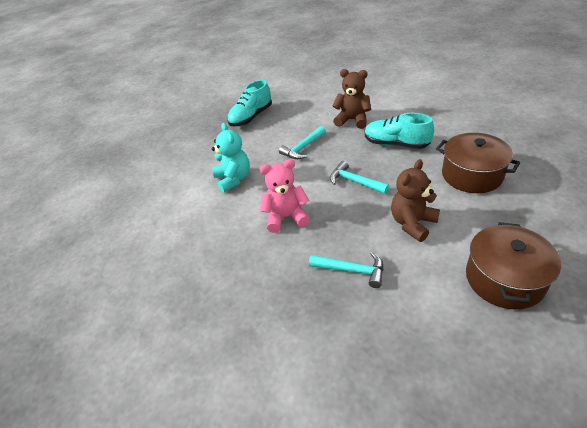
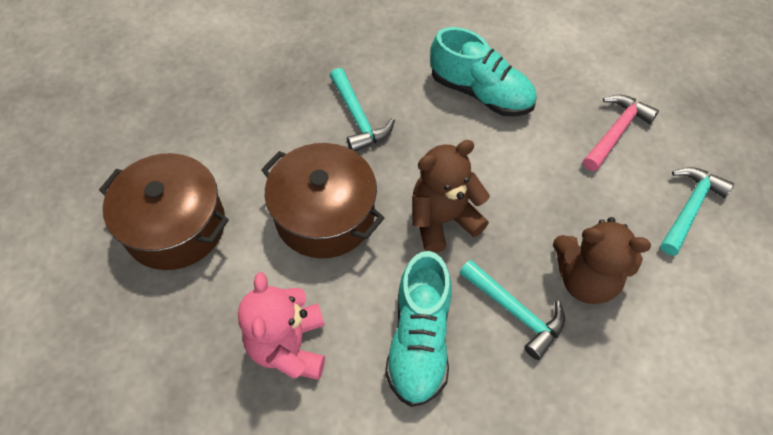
pink hammer: 0 -> 1
turquoise teddy bear: 1 -> 0

